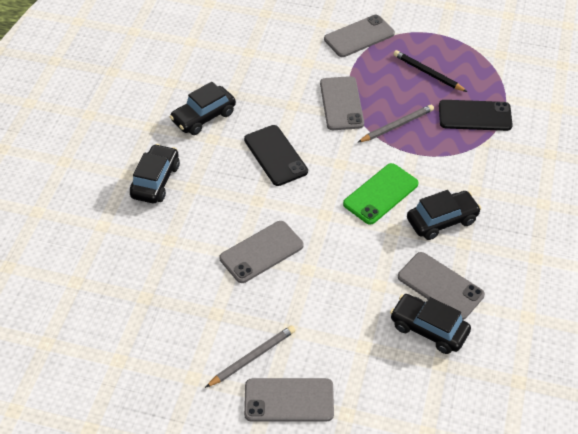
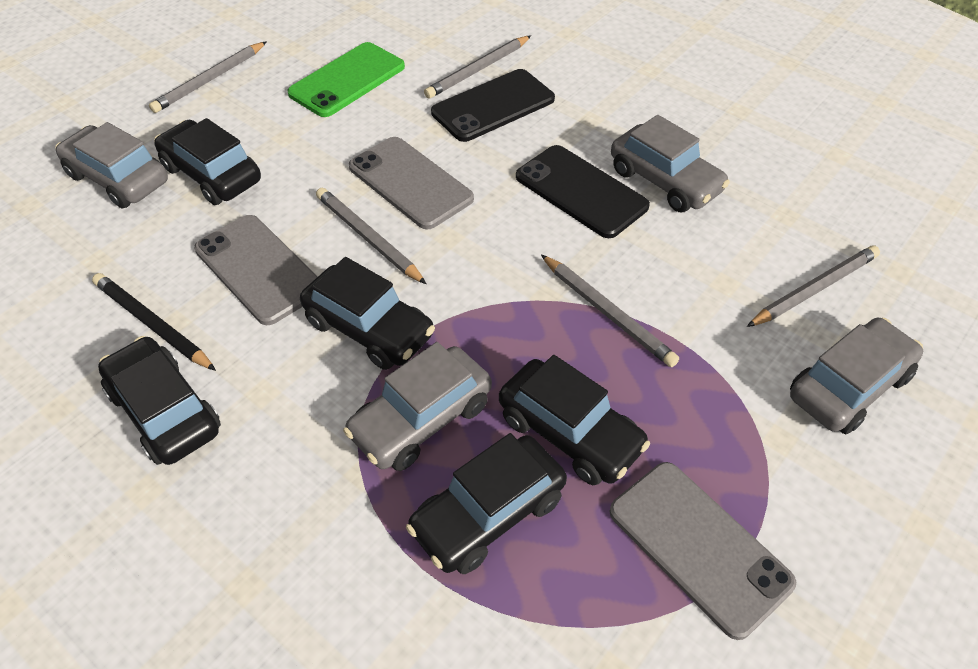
black car: 4 -> 5
grey car: 0 -> 4
grey pencil: 2 -> 5
grey phone: 5 -> 3

